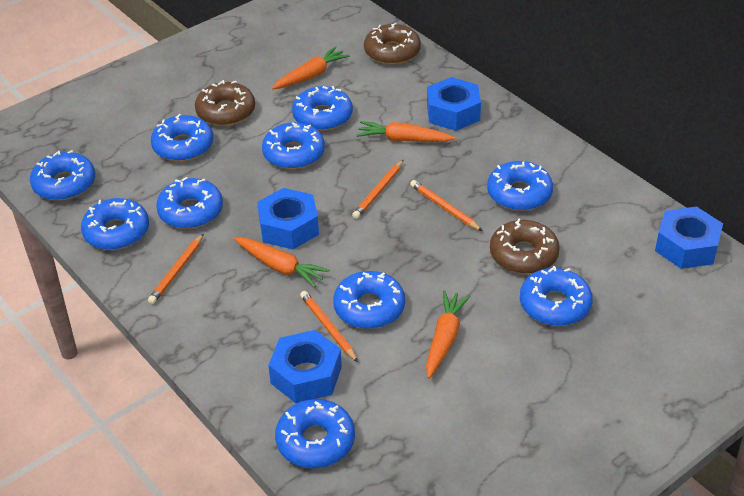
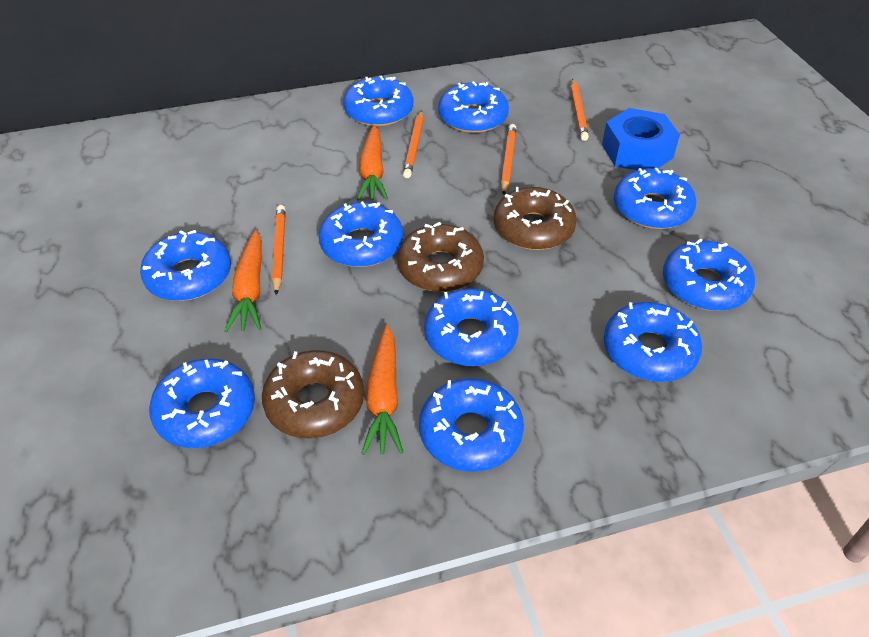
blue nut: 4 -> 1
orange carrot: 4 -> 3

